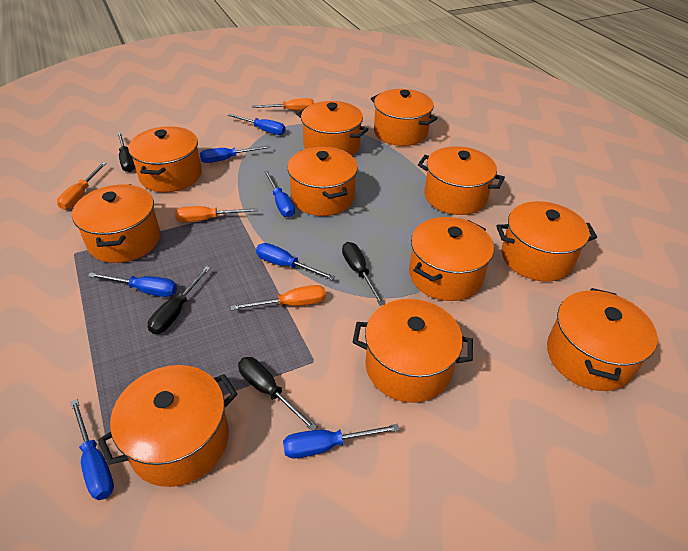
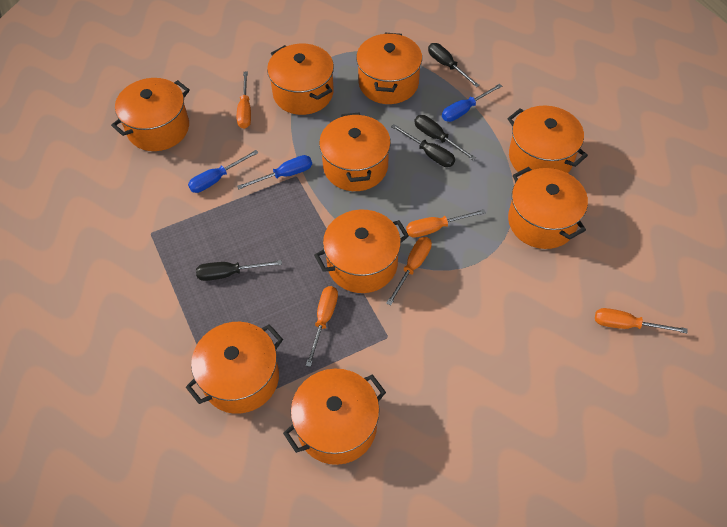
blue screwdriver: 7 -> 3
orange pot: 11 -> 9
orange screwdriver: 4 -> 5

